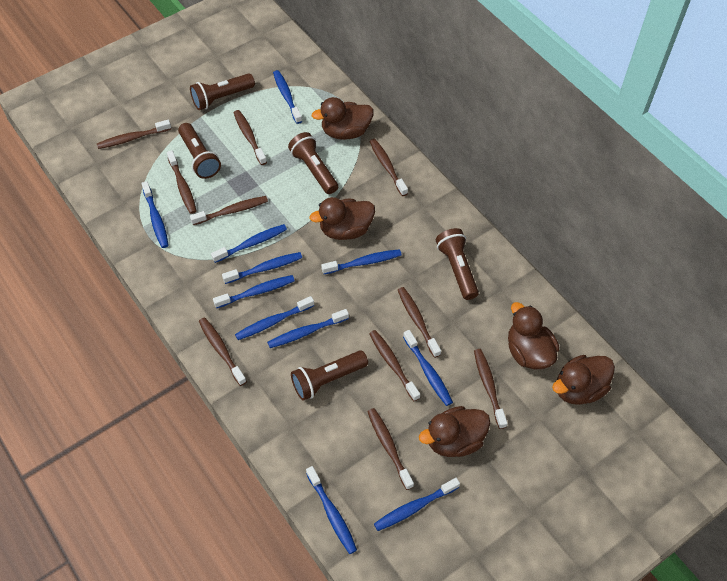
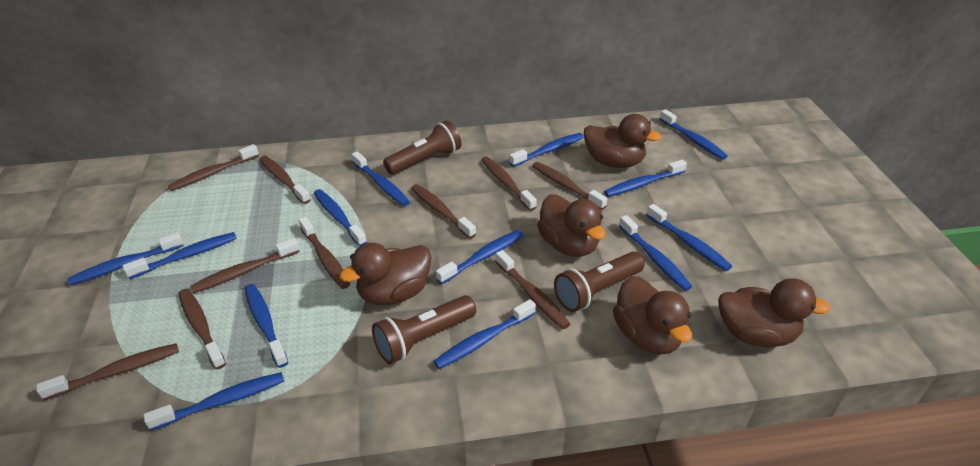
blue toothbrush: 11 -> 13
brown flashlight: 5 -> 3

